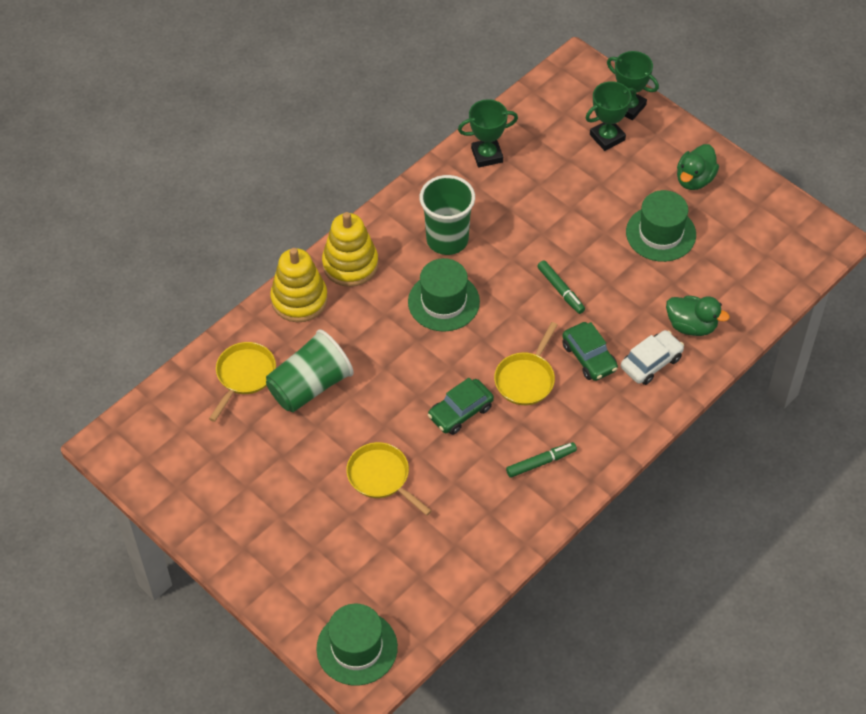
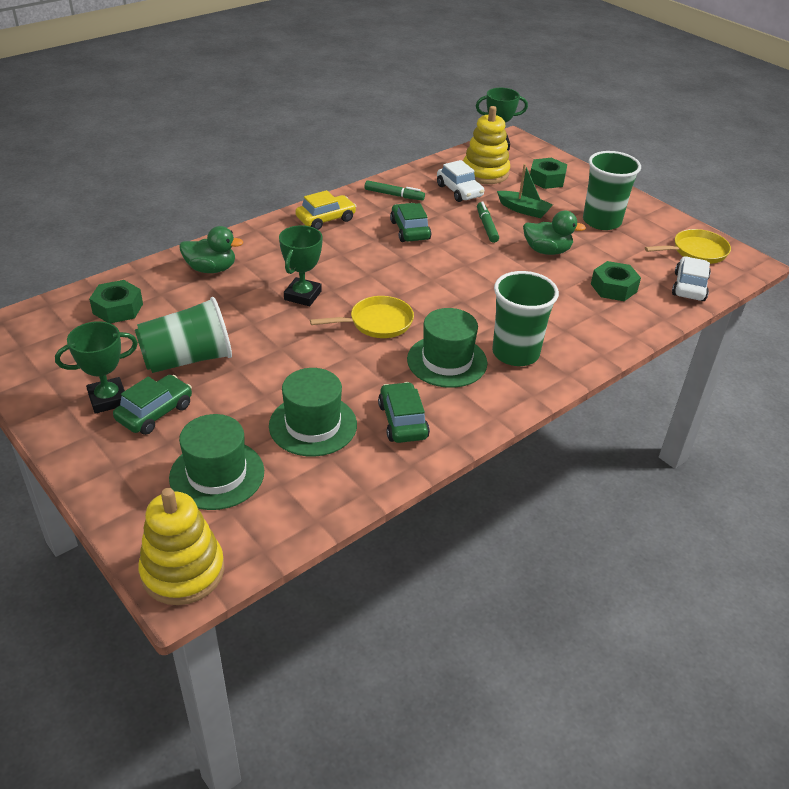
green boat: 0 -> 1
green car: 2 -> 3
green cup: 2 -> 3
green nut: 0 -> 3
white car: 1 -> 2
yellow car: 0 -> 1
yellow pan: 3 -> 2

